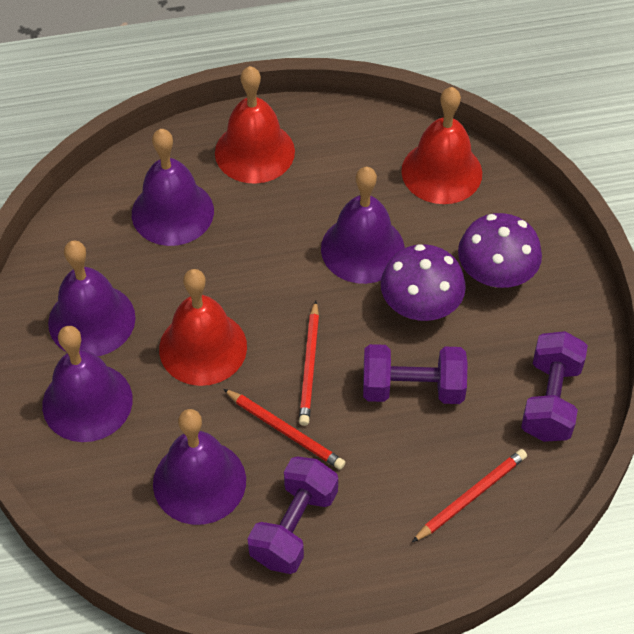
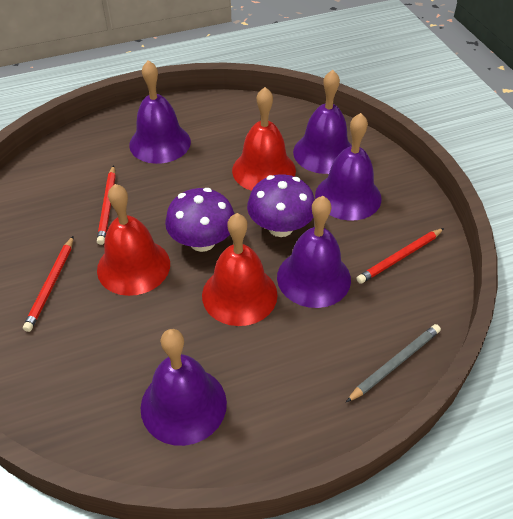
grey pencil: 0 -> 1
purple dumbbell: 3 -> 0

